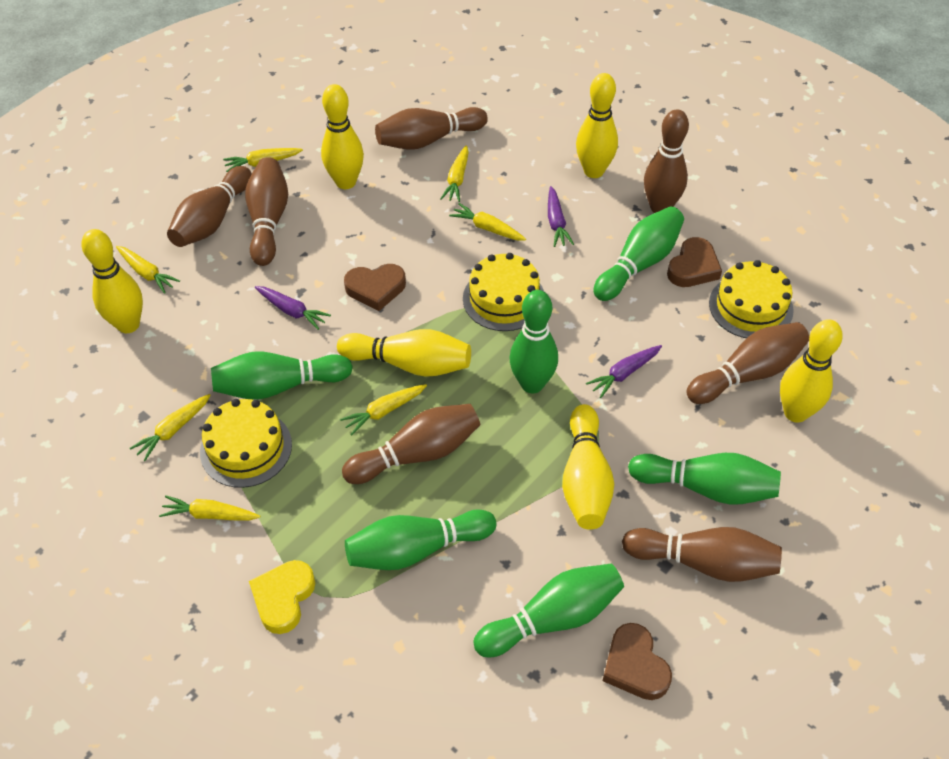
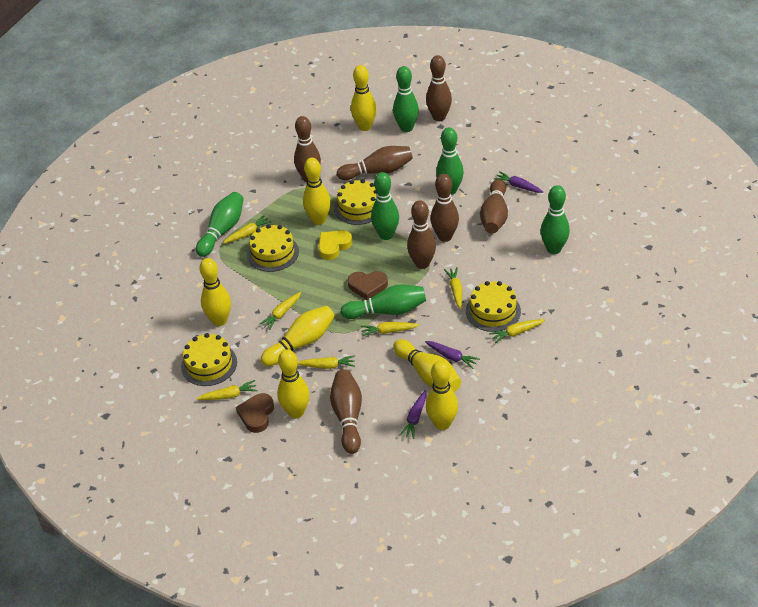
brown heart: 3 -> 2
yellow bowling pin: 6 -> 7
yellow cake: 3 -> 4

